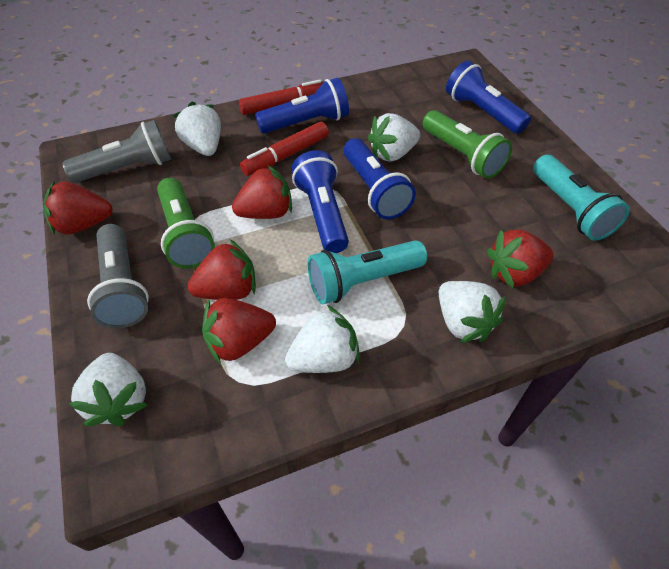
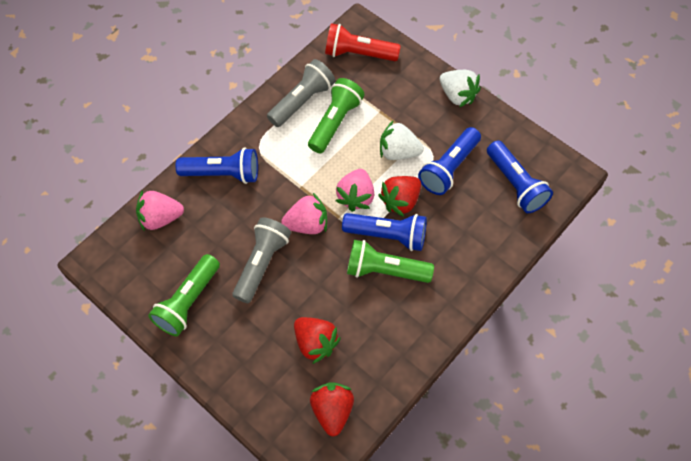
green flashlight: 2 -> 3
pink strawberry: 0 -> 3
red flashlight: 0 -> 1
red marker: 2 -> 0
red strawberry: 5 -> 3
turquoise flashlight: 2 -> 0
white strawberry: 5 -> 2

